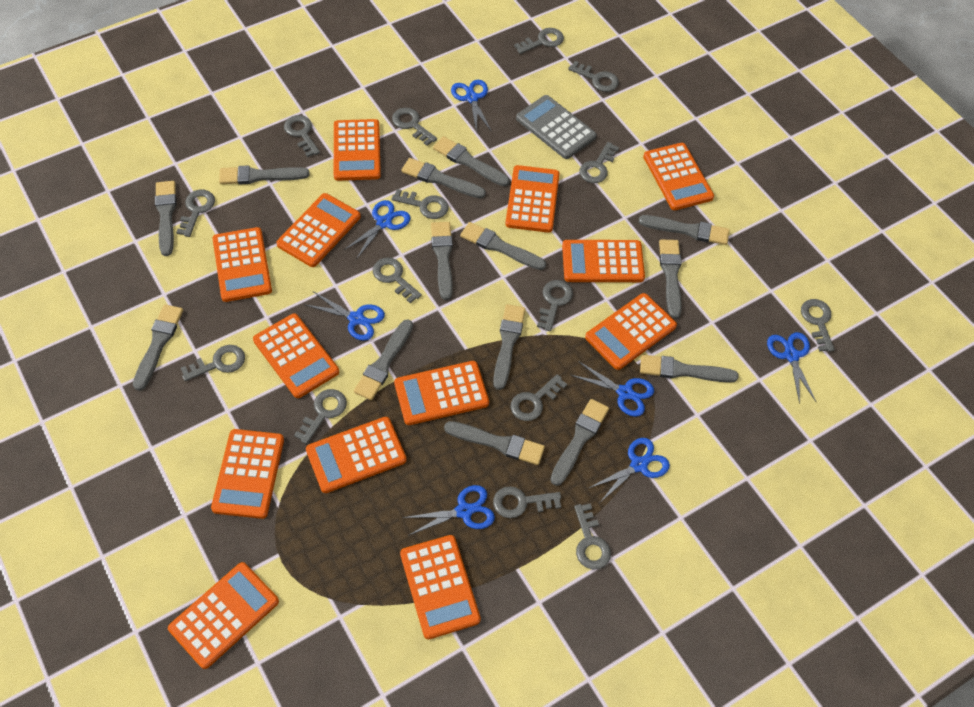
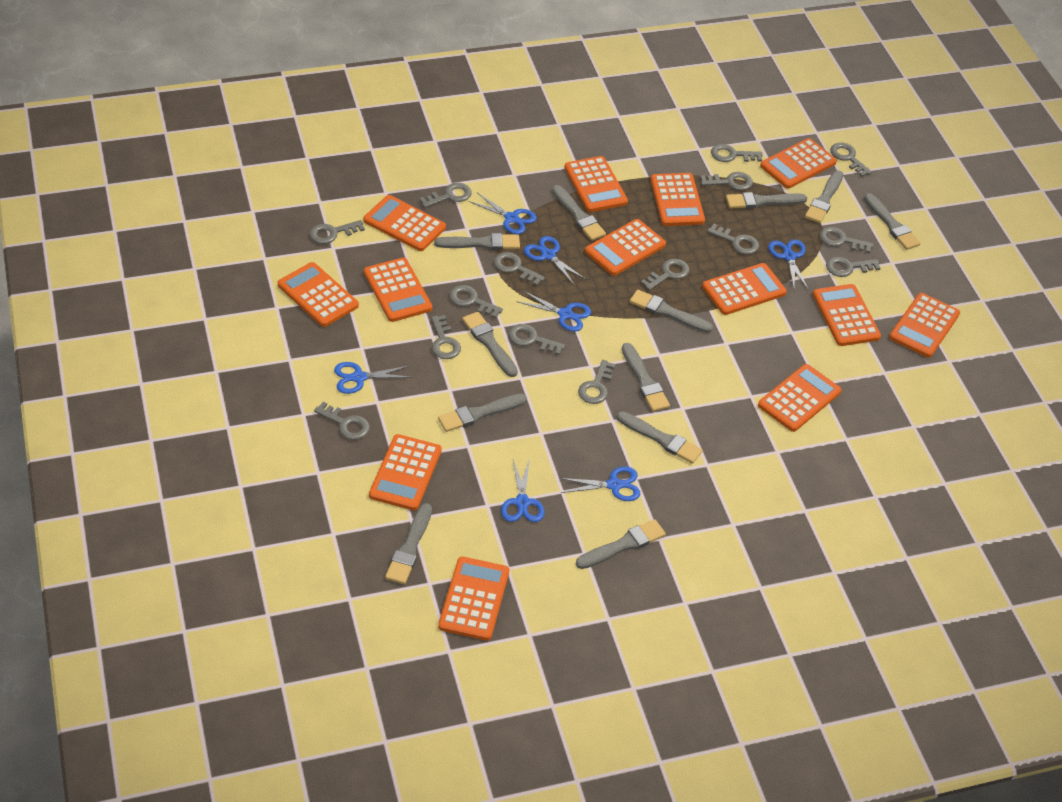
grey brush: 14 -> 12
grey calculator: 1 -> 0

